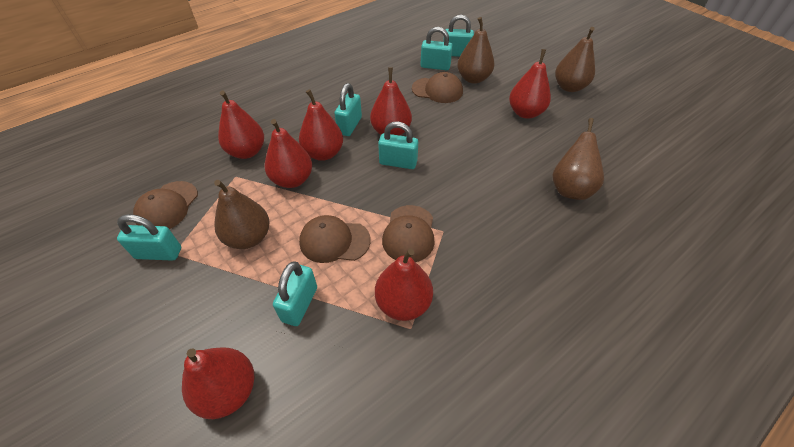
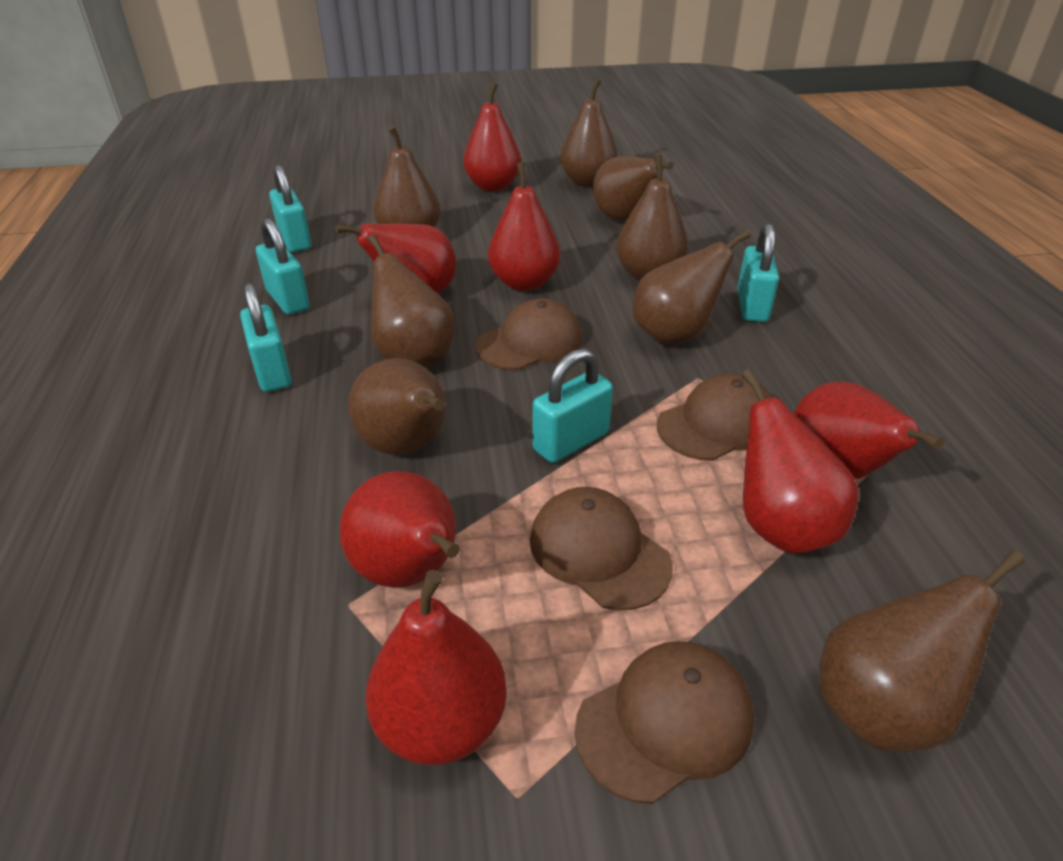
brown pear: 4 -> 8
turquoise padlock: 6 -> 5

